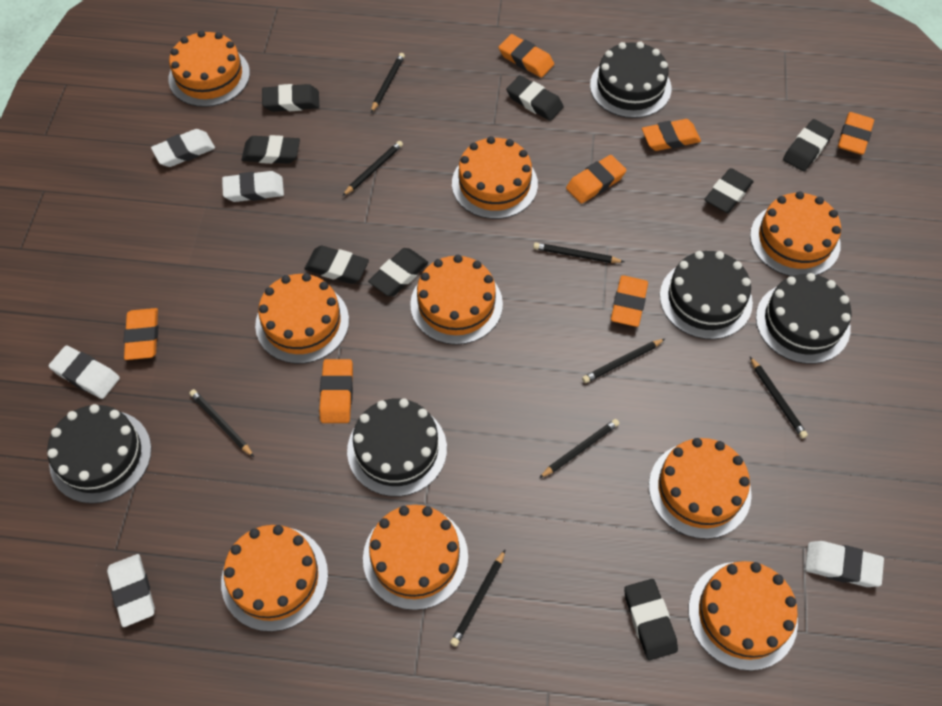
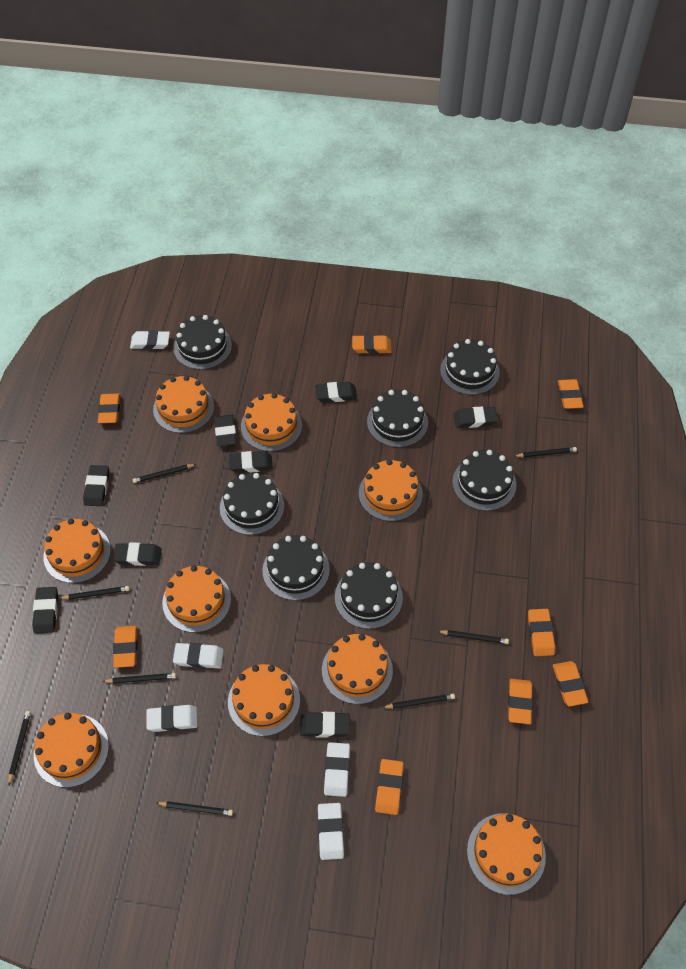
black cake: 5 -> 7
orange eraser: 7 -> 8

